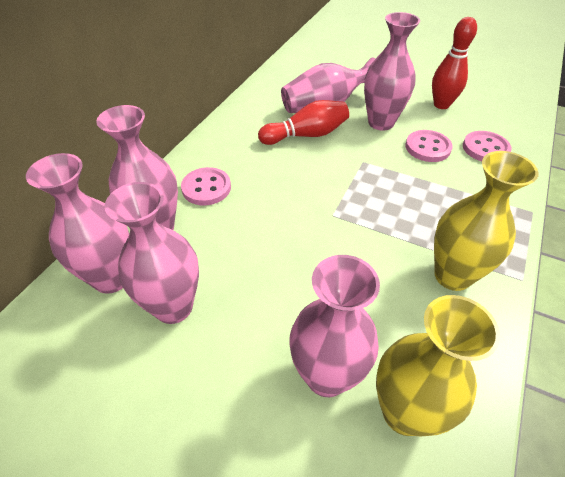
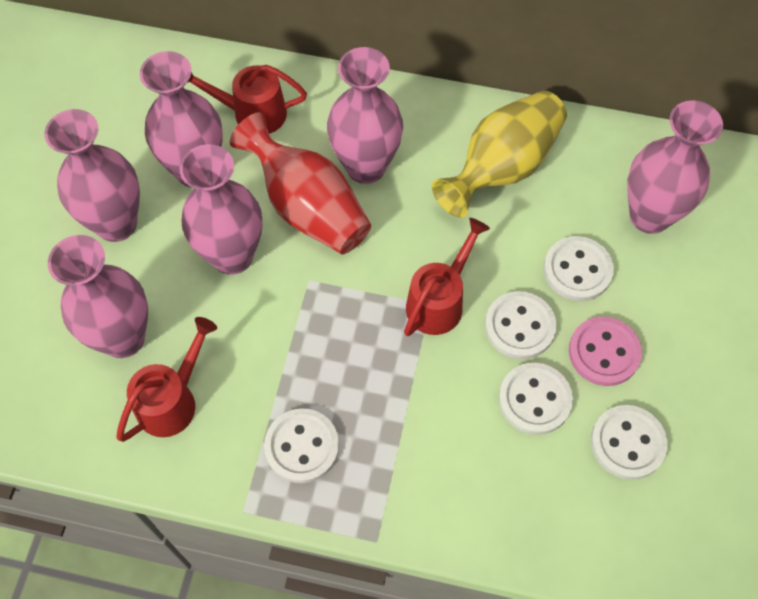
pink button: 3 -> 1
red bowling pin: 2 -> 0
red vase: 0 -> 1
red watering can: 0 -> 3
white button: 0 -> 5
yellow vase: 2 -> 1

